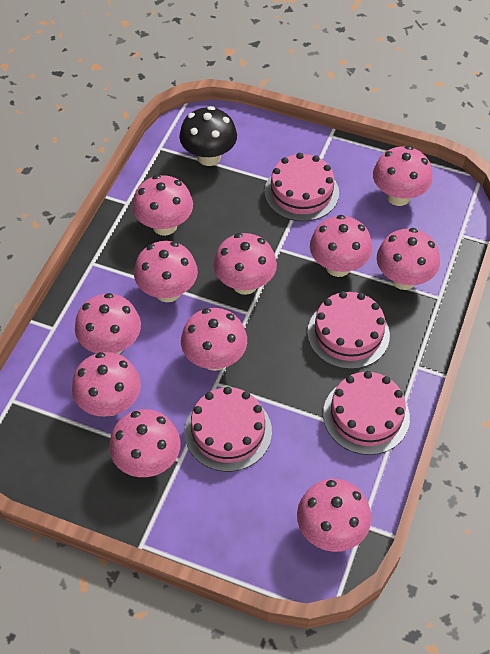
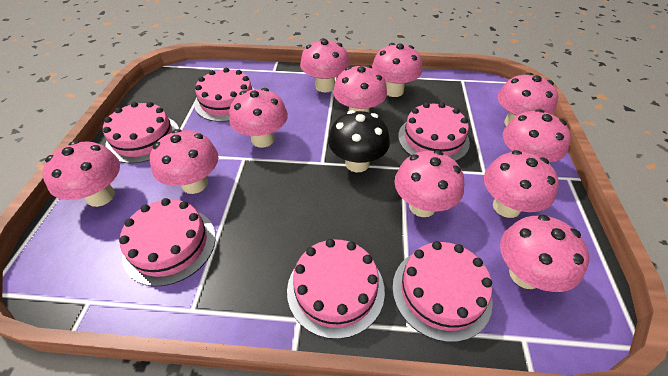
pink cake: 4 -> 6

